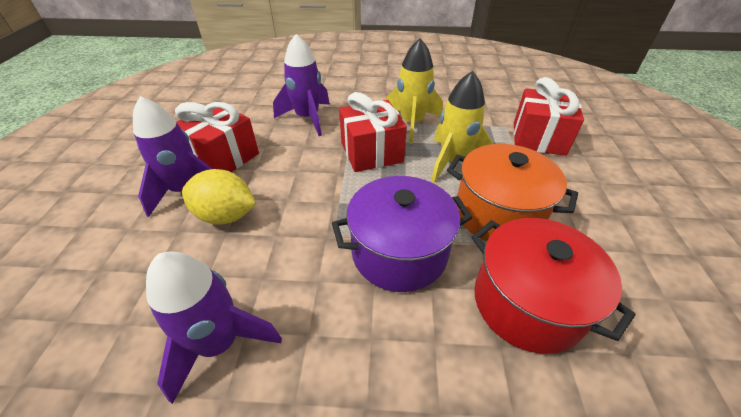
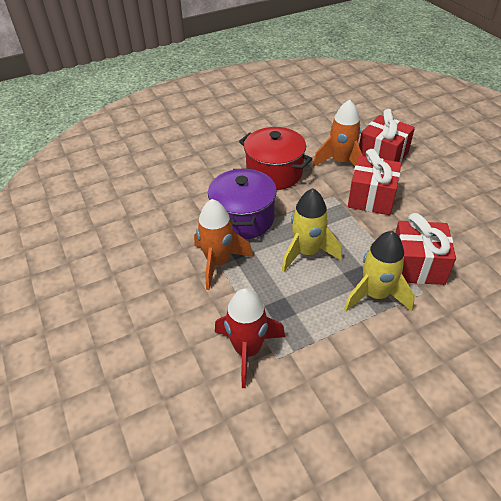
orange pot: 1 -> 0
orange rocket: 0 -> 2
purple rocket: 3 -> 0
red rocket: 0 -> 1
yellow lemon: 1 -> 0

